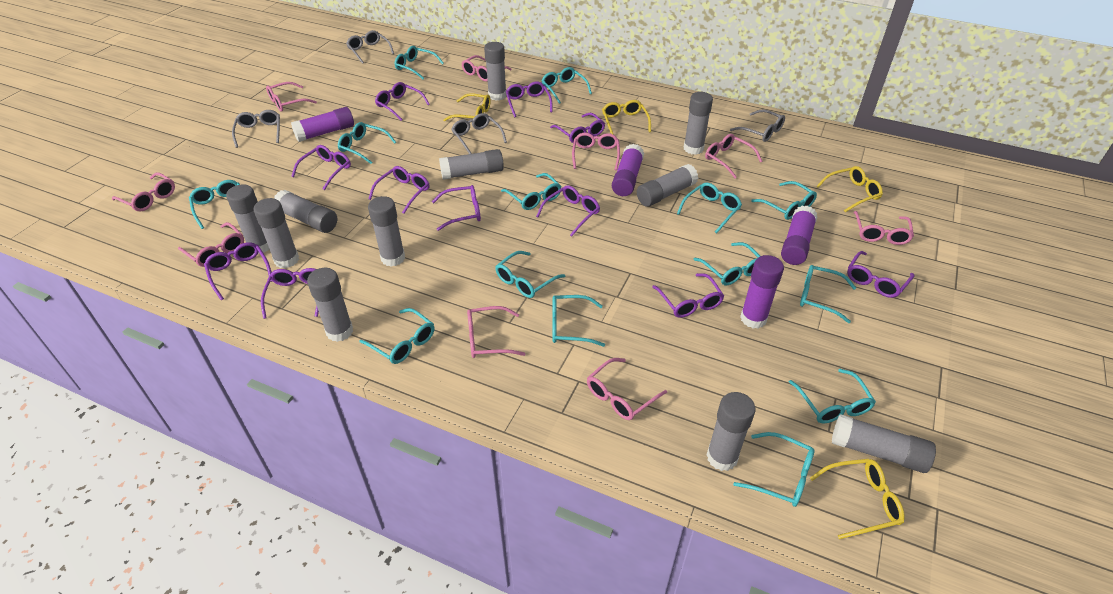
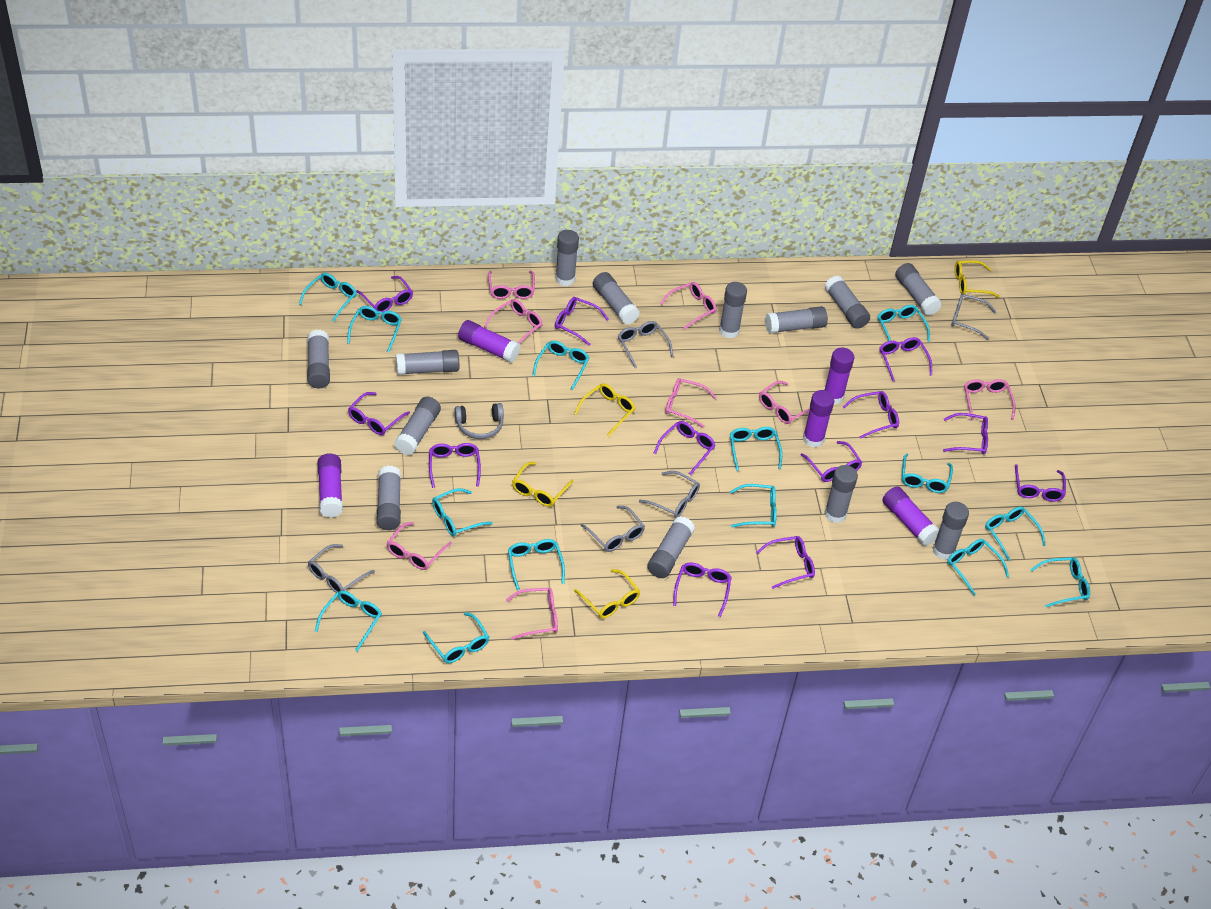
grey glasses: 4 -> 5
grey glue stick: 11 -> 13
grey headphones: 0 -> 1
pink glasses: 9 -> 8
purple glasses: 11 -> 12
purple glue stick: 4 -> 5

